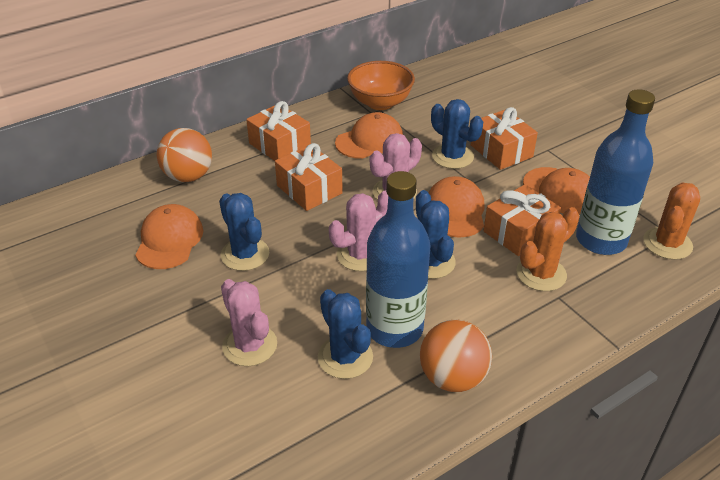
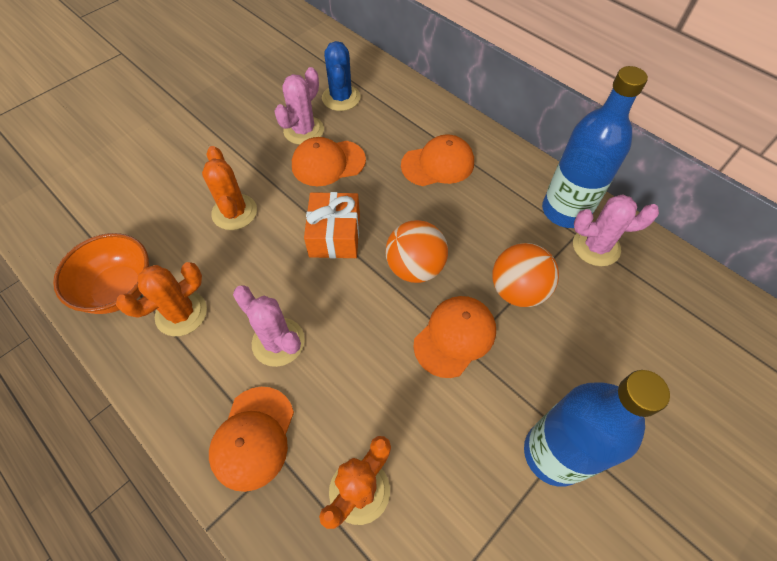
blue cactus: 4 -> 1
orange cactus: 2 -> 3
orange gift: 4 -> 1

